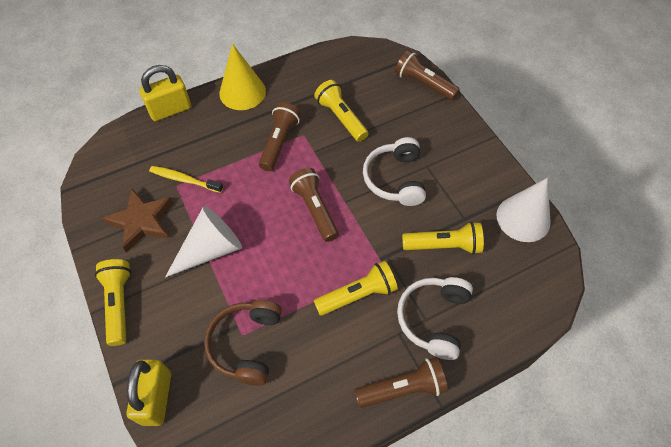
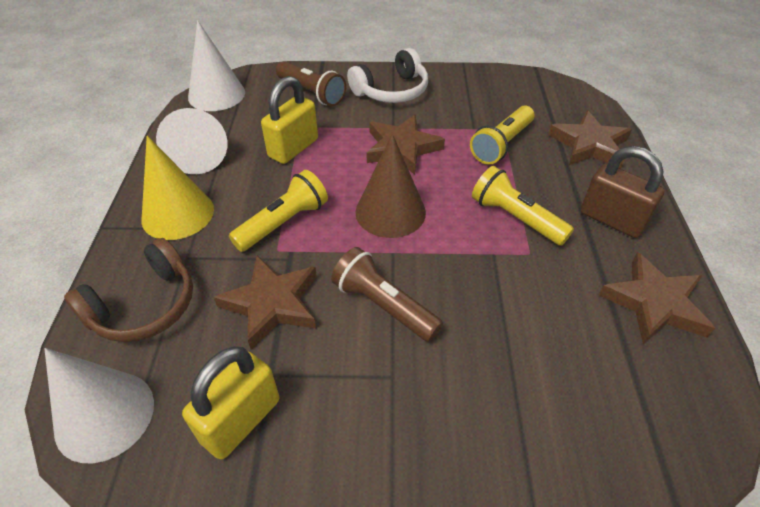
brown cone: 0 -> 1
brown flashlight: 4 -> 2
brown padlock: 0 -> 1
brown star: 1 -> 4
white cone: 2 -> 3
white headphones: 2 -> 1
yellow flashlight: 4 -> 3
yellow toothbrush: 1 -> 0

